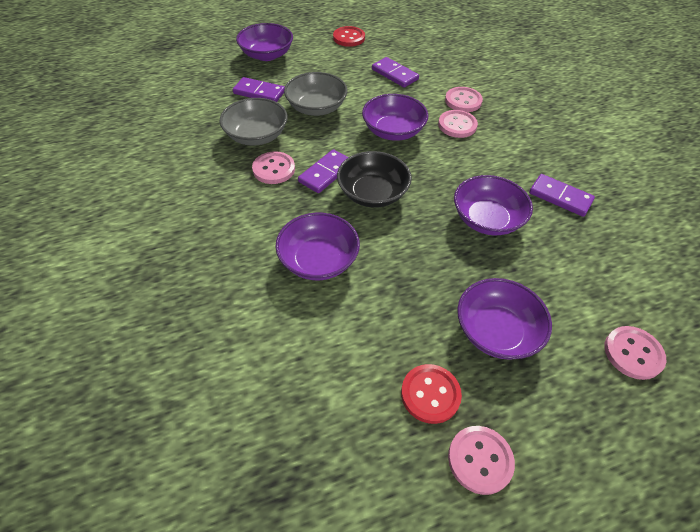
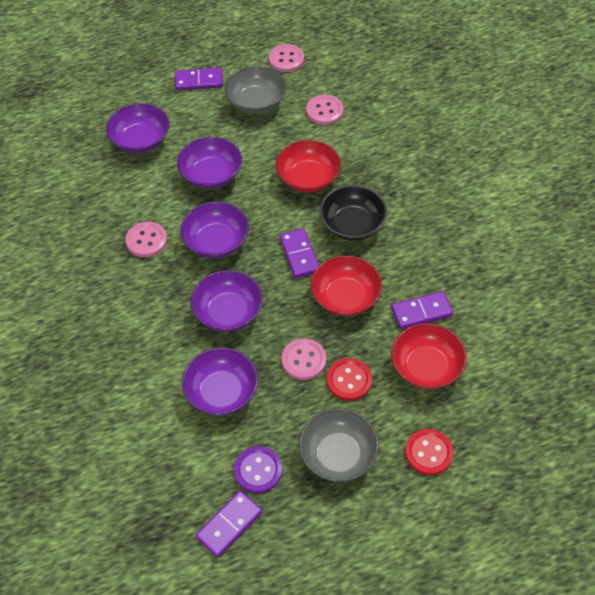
pink button: 5 -> 4
purple button: 0 -> 1
red bowl: 0 -> 3

